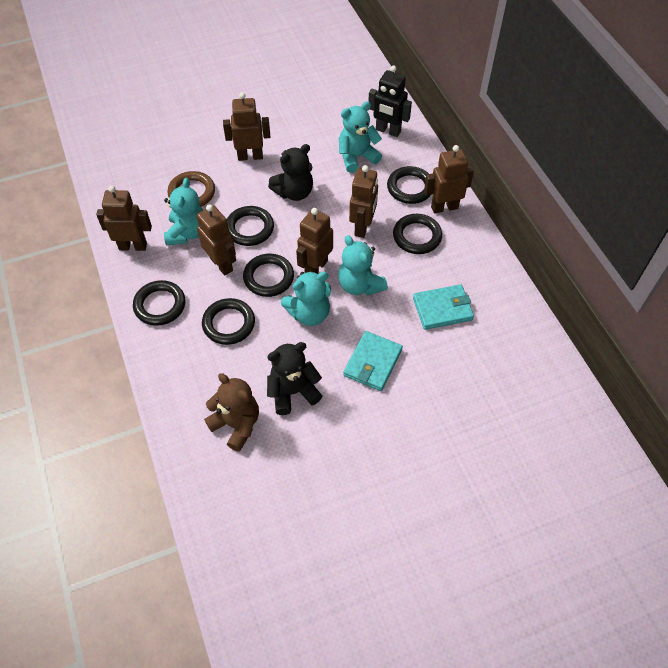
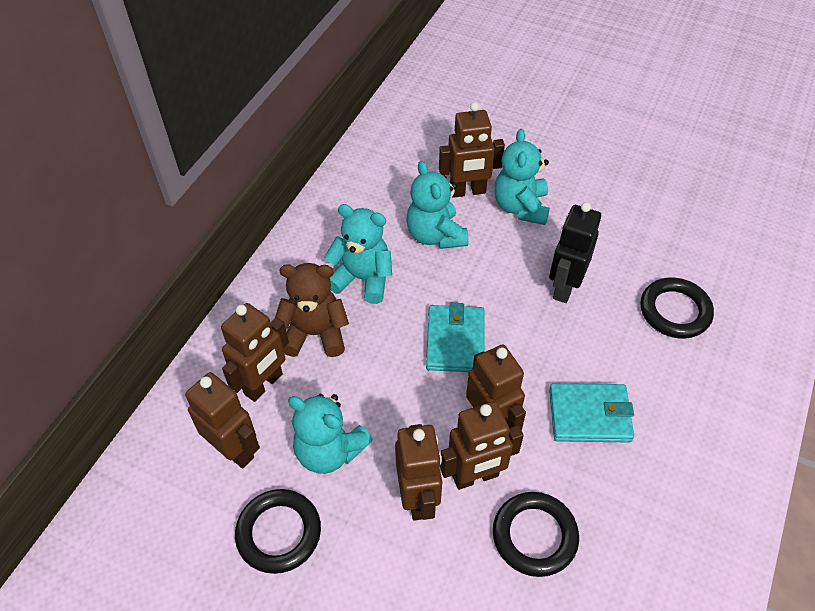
black ring: 6 -> 3
black teddy bear: 2 -> 0
brown ring: 1 -> 0

